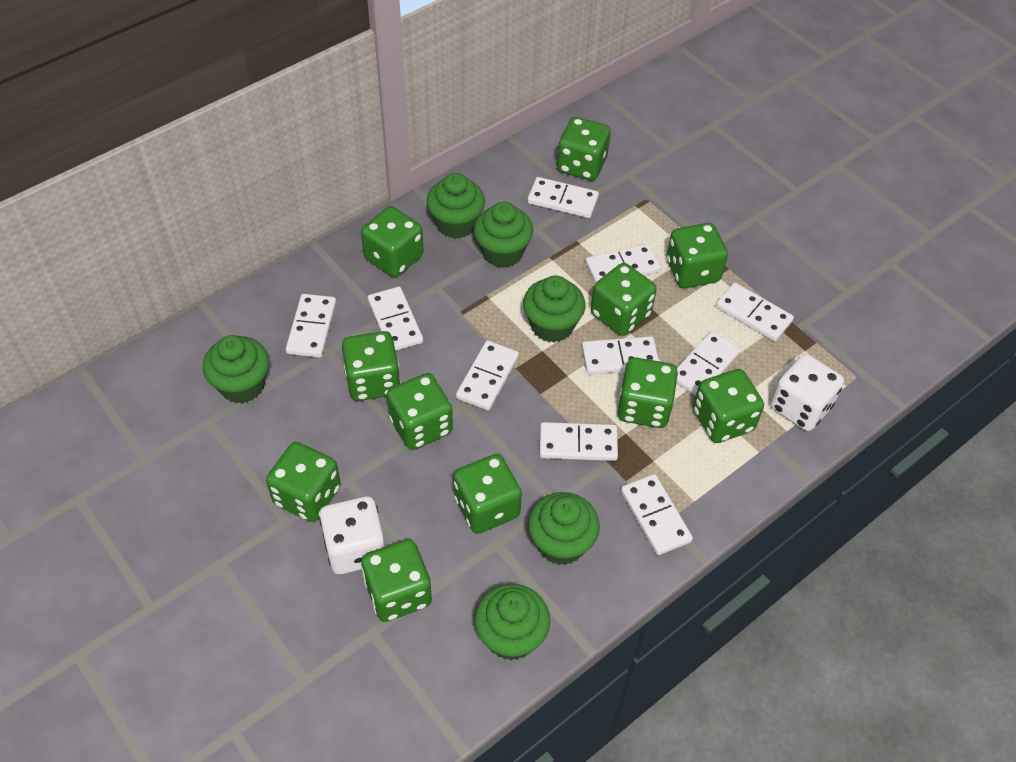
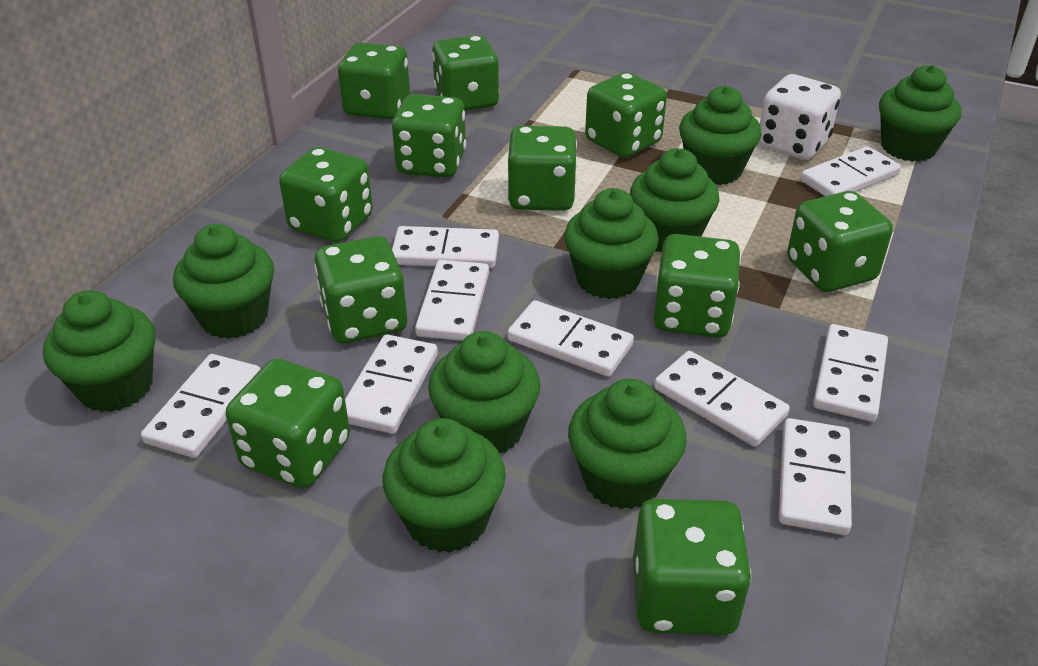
green cupcake: 6 -> 9
white dice: 2 -> 1
white domino: 10 -> 9

